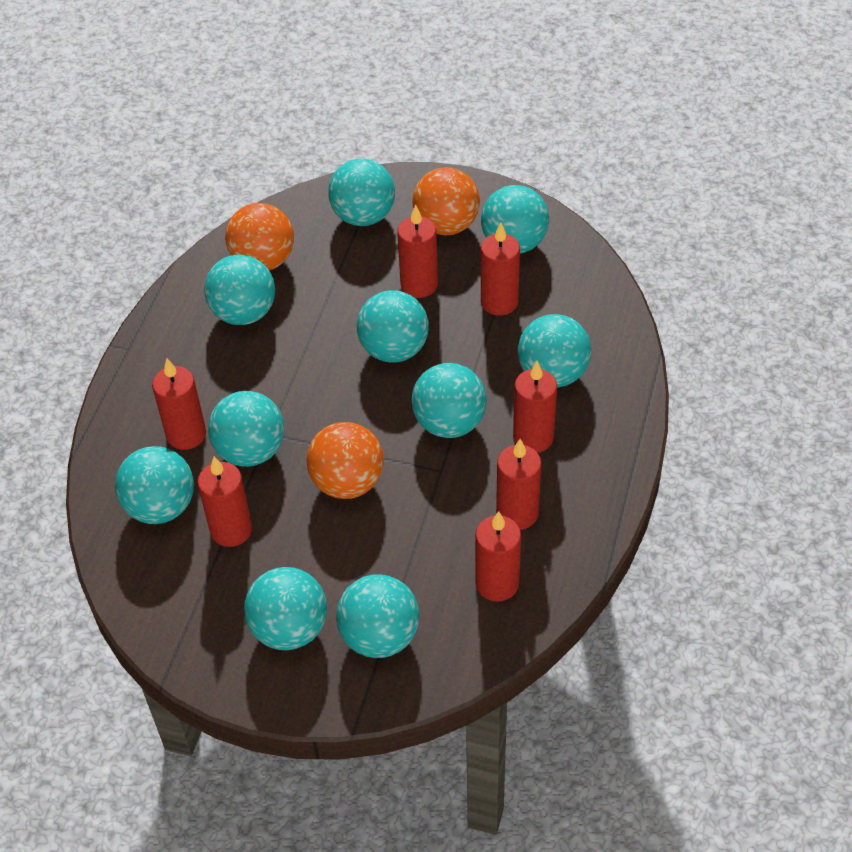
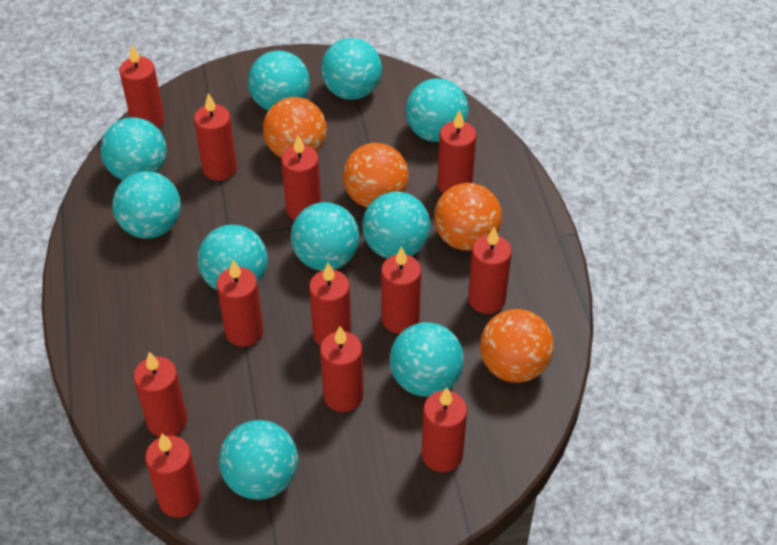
orange ball: 3 -> 4
red candle: 7 -> 12

